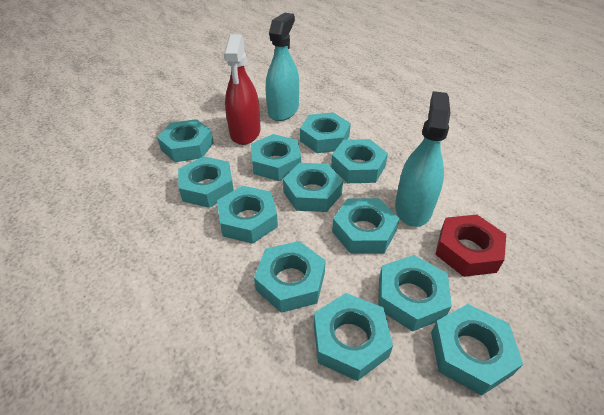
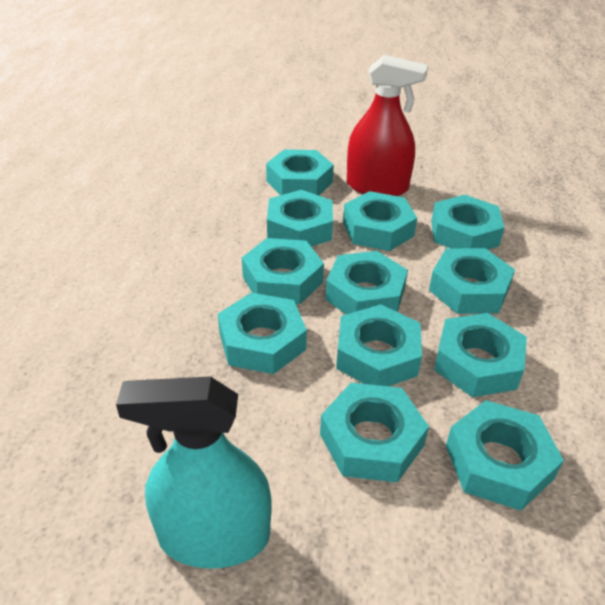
red nut: 1 -> 0
turquoise spray bottle: 2 -> 1

